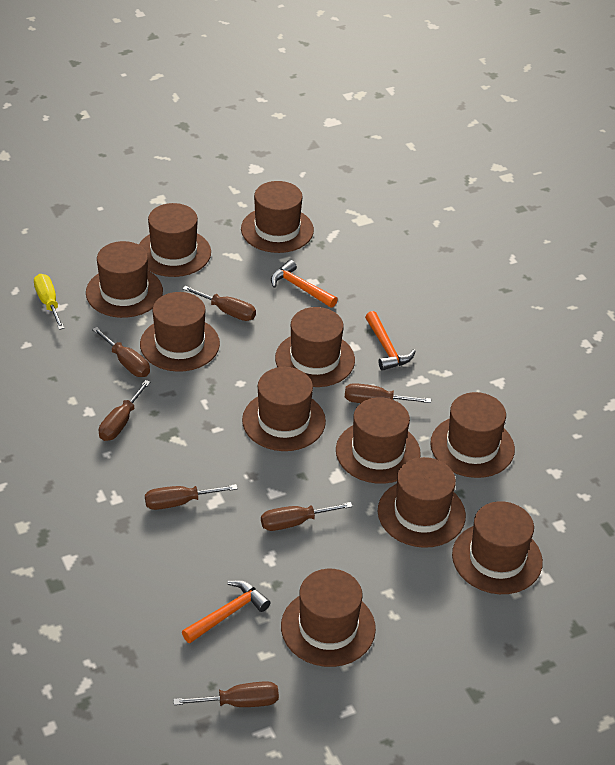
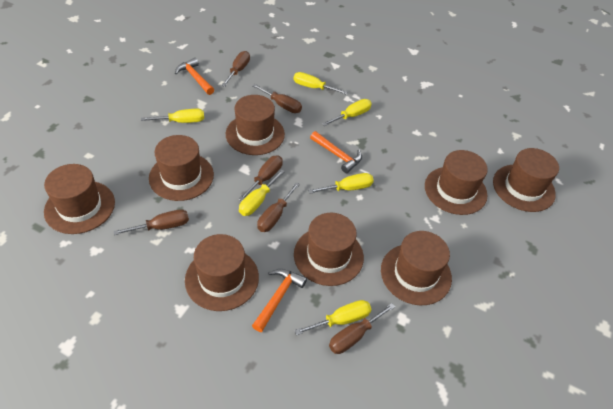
brown hat: 11 -> 8
brown screwdriver: 7 -> 6
yellow screwdriver: 1 -> 6

